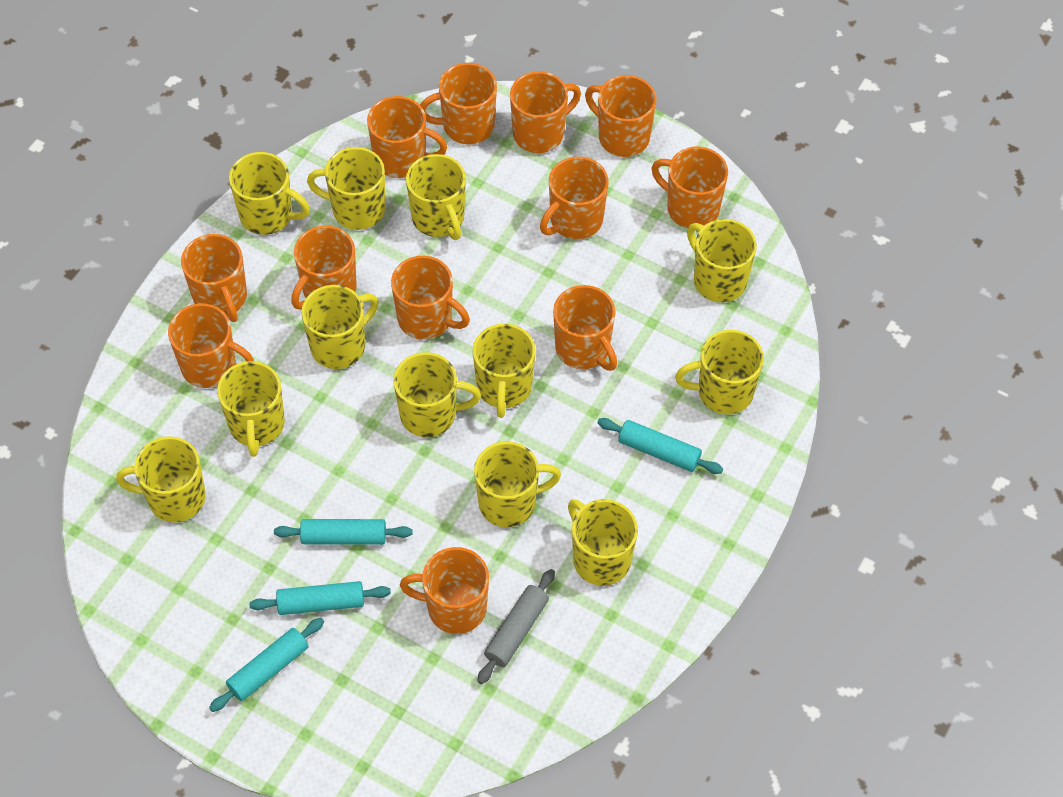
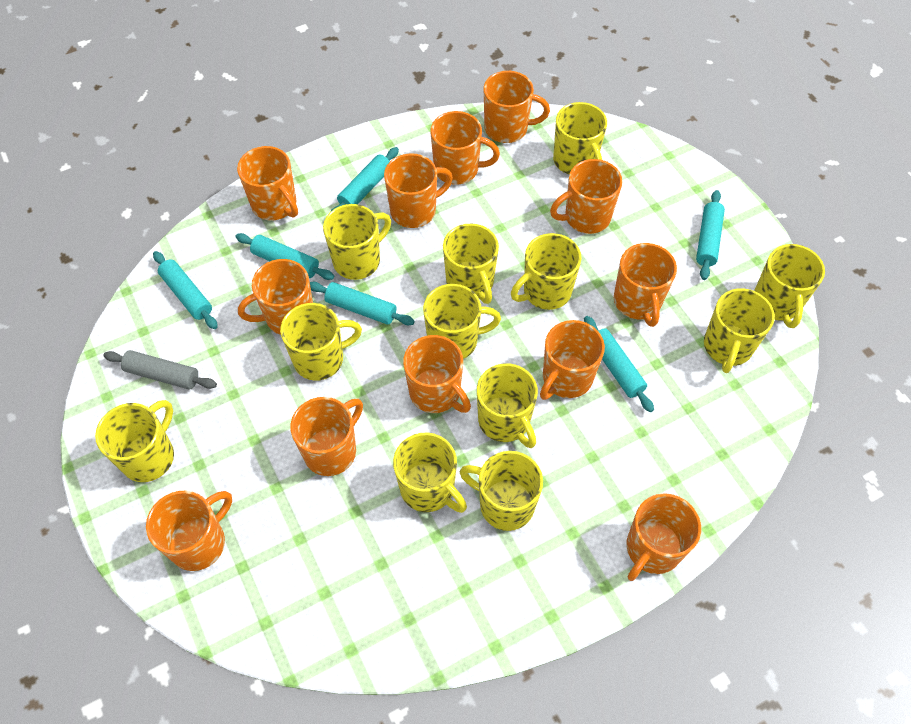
turquoise rolling pin: 4 -> 6

